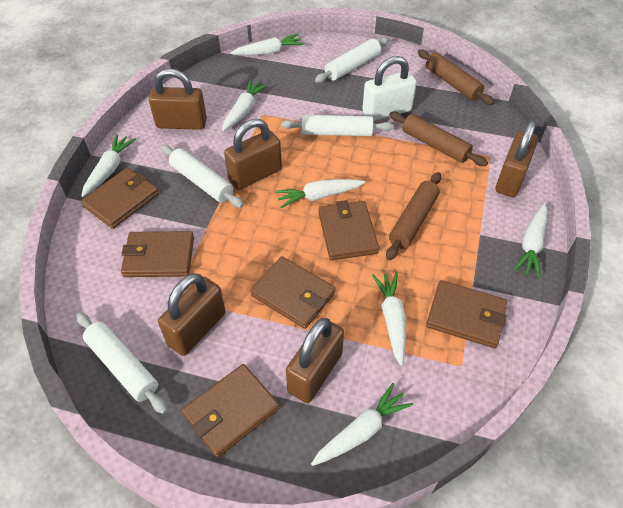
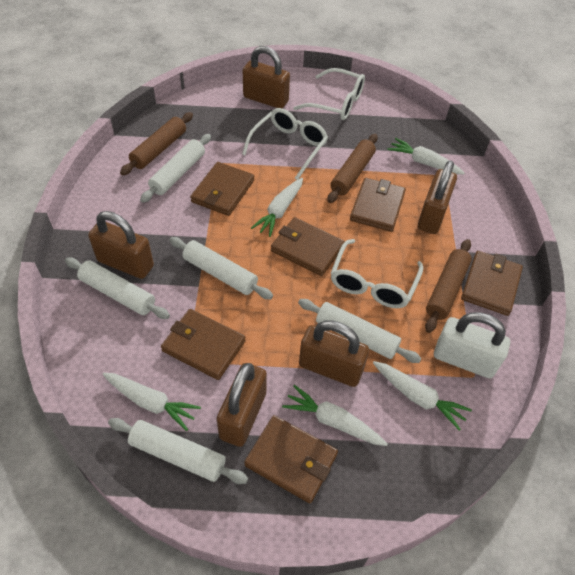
white carrot: 7 -> 5
white glasses: 0 -> 3
white rolling pin: 4 -> 5

